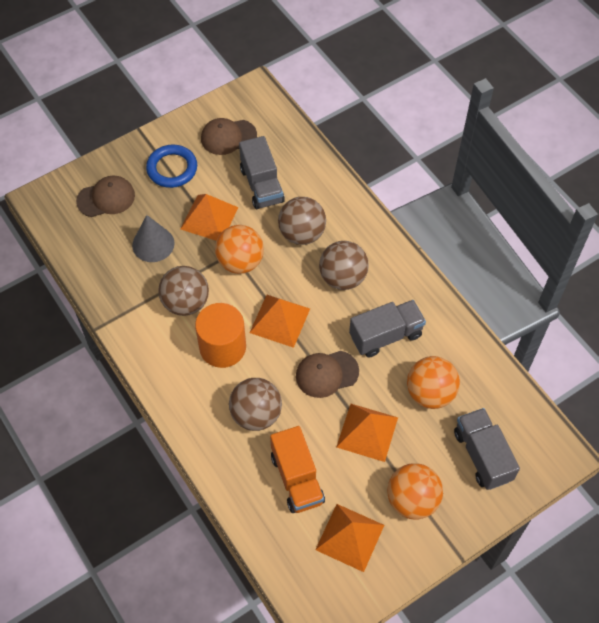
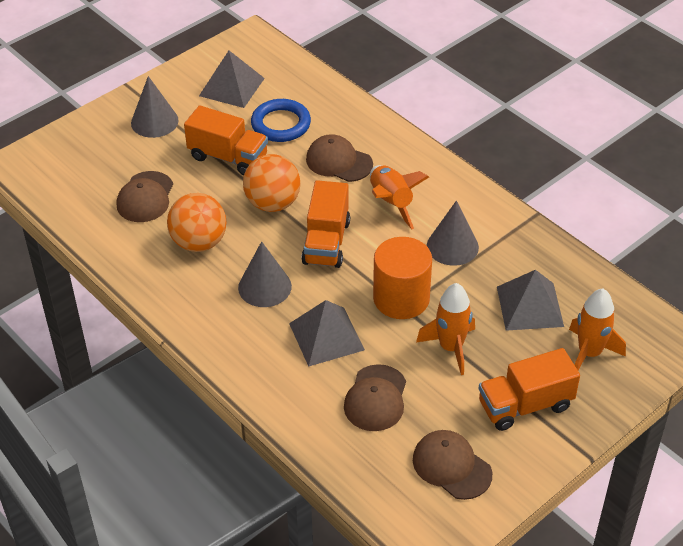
brown ball: 4 -> 0
brown cap: 3 -> 4
grey cone: 1 -> 3
grey pyramid: 0 -> 3
grey truck: 3 -> 0
orange ball: 3 -> 2
orange pyramid: 4 -> 0
orange rocket: 0 -> 3
orange truck: 1 -> 3

